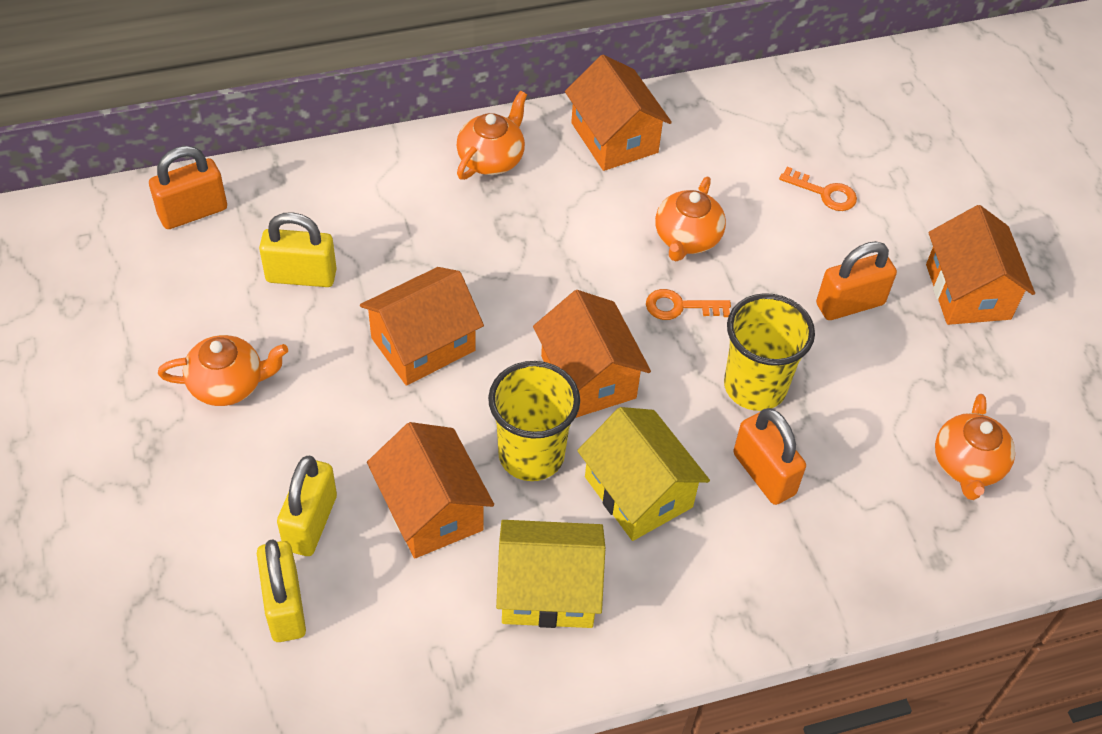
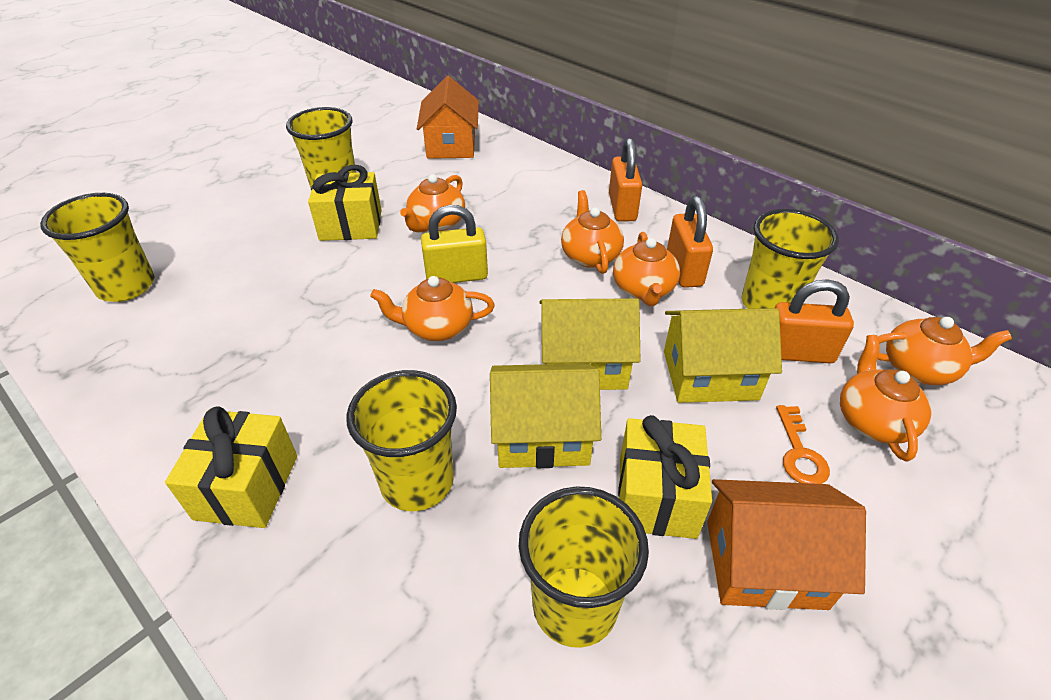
orange house: 5 -> 2
orange key: 2 -> 1
orange teapot: 4 -> 6
yellow cup: 2 -> 5
yellow gift: 0 -> 3
yellow house: 2 -> 3
yellow padlock: 3 -> 1

